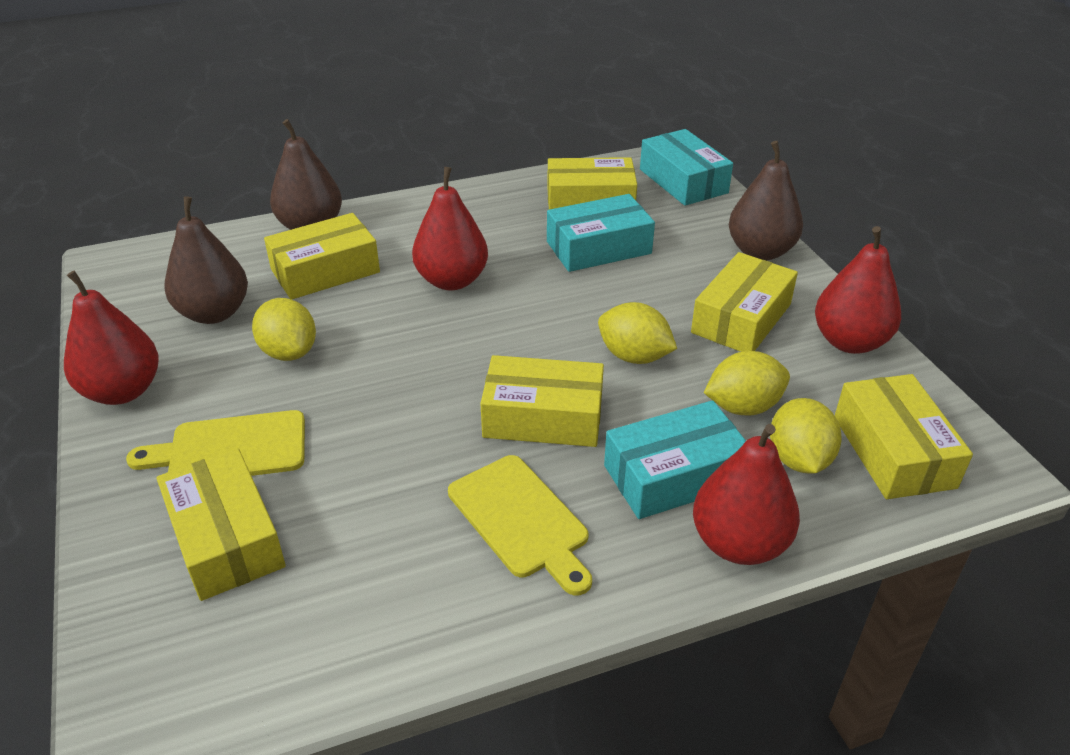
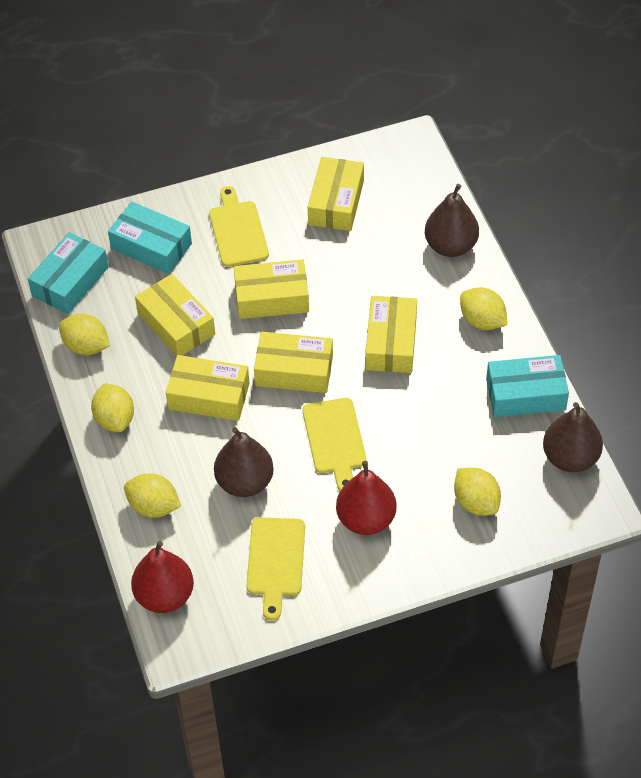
red pear: 4 -> 2
yellow cutting board: 2 -> 3
yellow lemon: 4 -> 5

